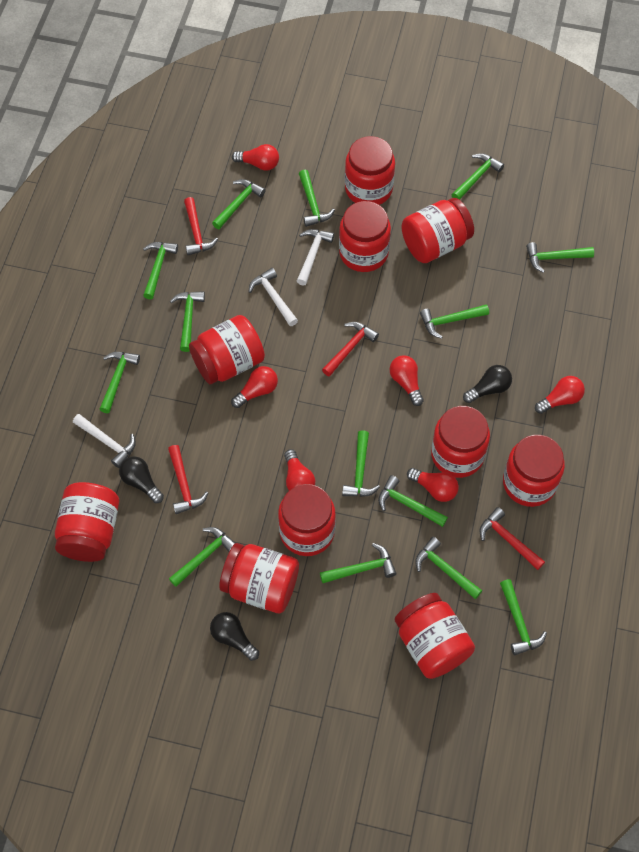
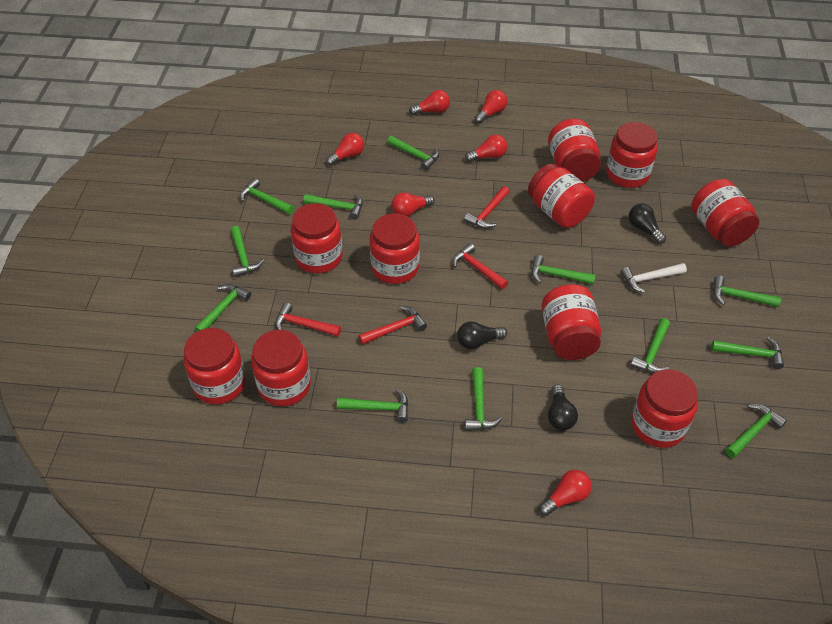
green hammer: 14 -> 12
white hammer: 3 -> 1

